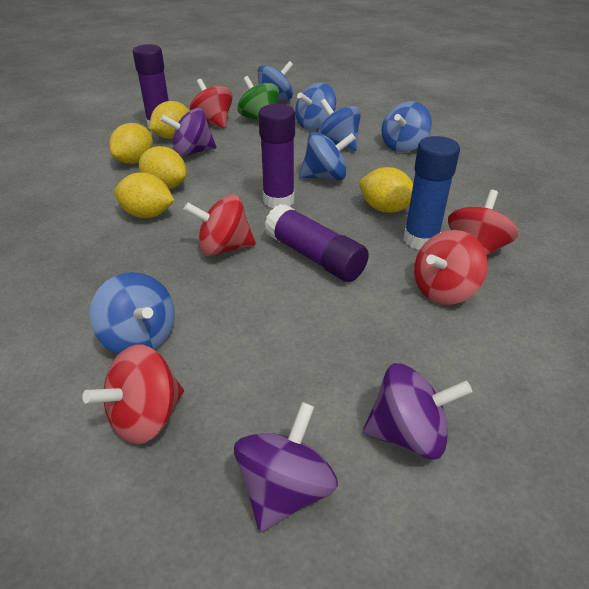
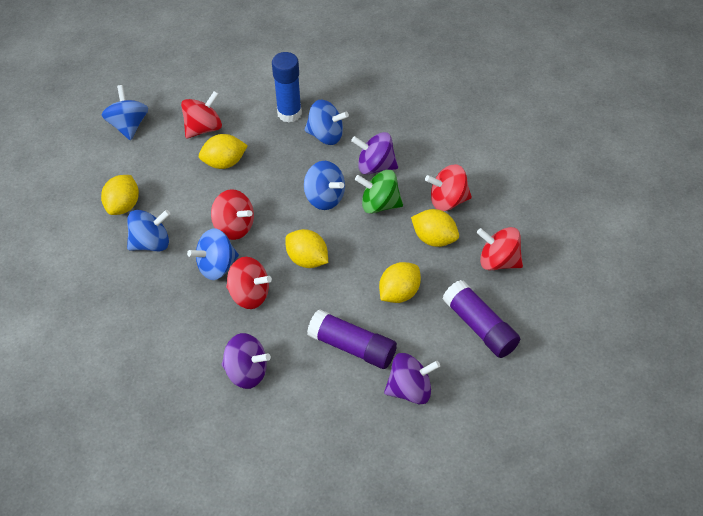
blue spinning top: 6 -> 5
purple glue stick: 3 -> 2

